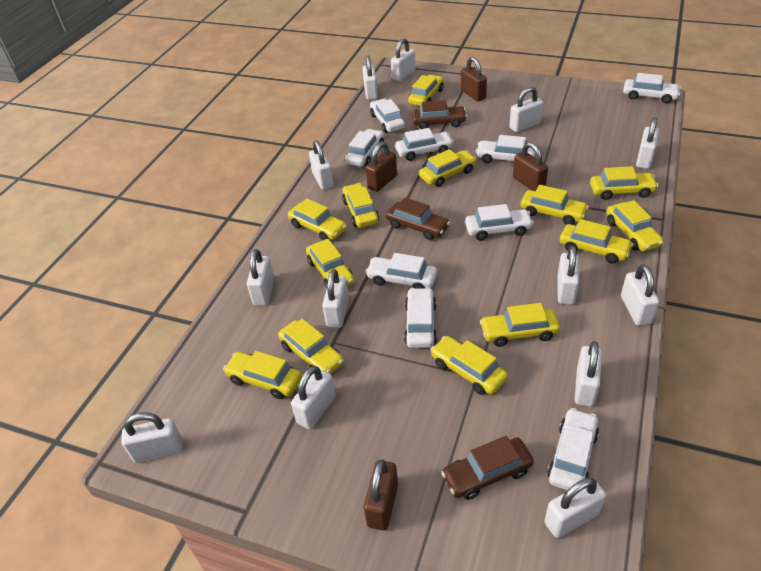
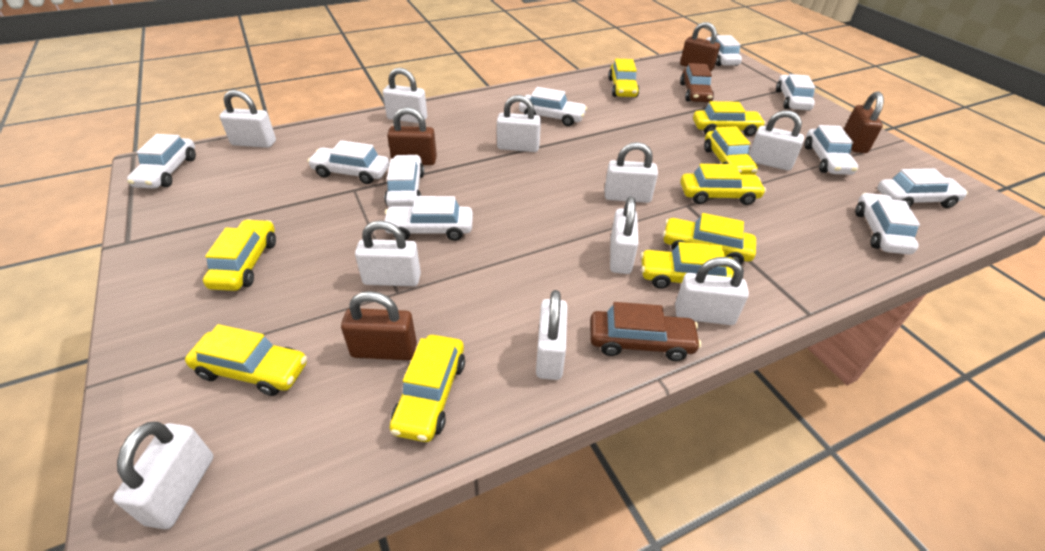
brown car: 3 -> 2
white car: 9 -> 10
white padlock: 13 -> 10
yellow car: 13 -> 9

